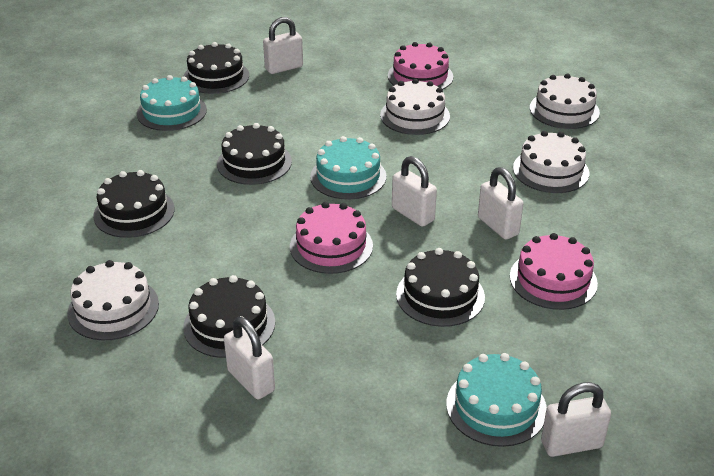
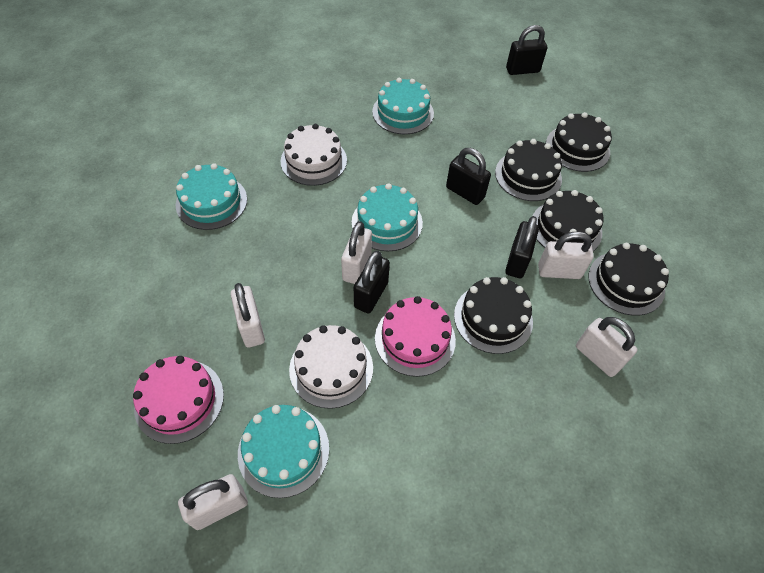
black padlock: 0 -> 4
pink cake: 3 -> 2
turquoise cake: 3 -> 4
white cake: 4 -> 2

